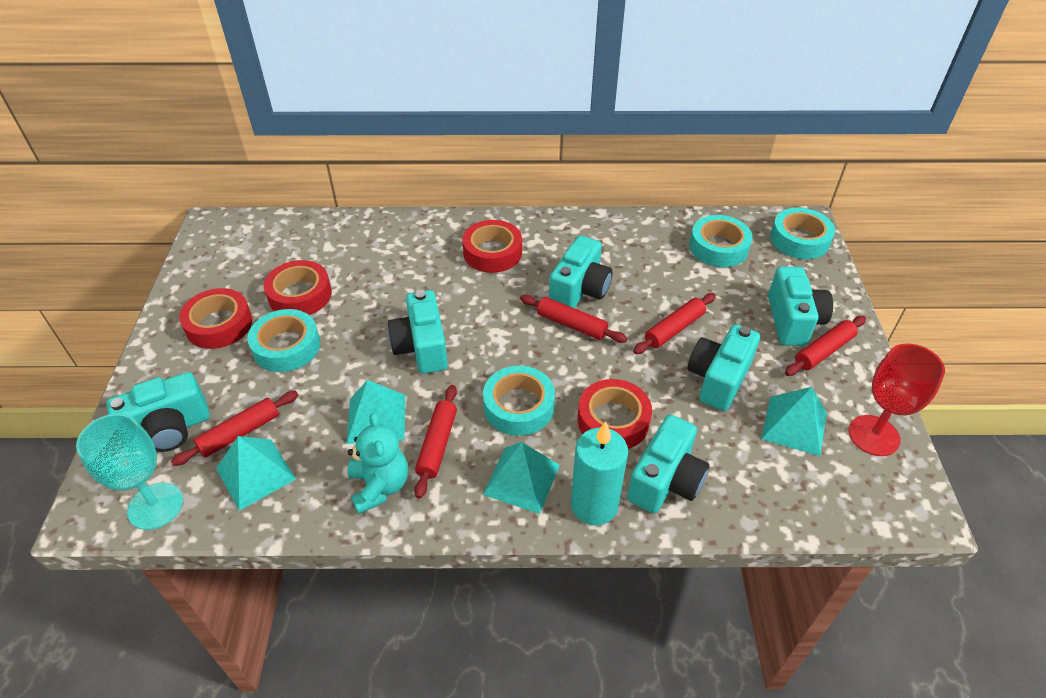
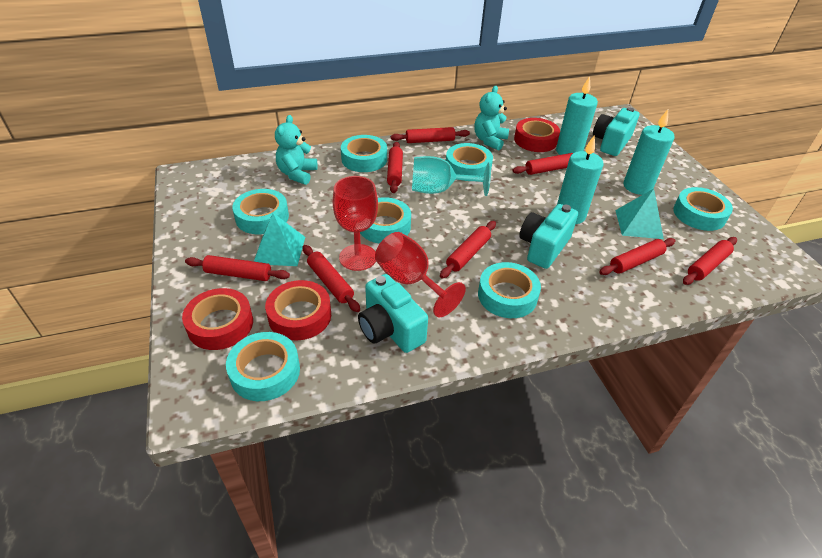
red goblet: 1 -> 2
red rolling pin: 5 -> 8
red tape: 4 -> 3
turquoise camera: 6 -> 3
turquoise candle: 1 -> 3
turquoise pyramid: 4 -> 2
turquoise tape: 4 -> 7
turquoise teddy bear: 1 -> 2

